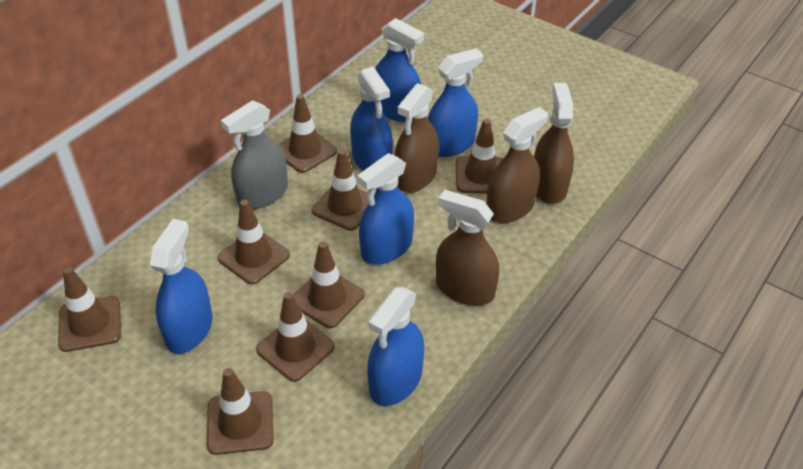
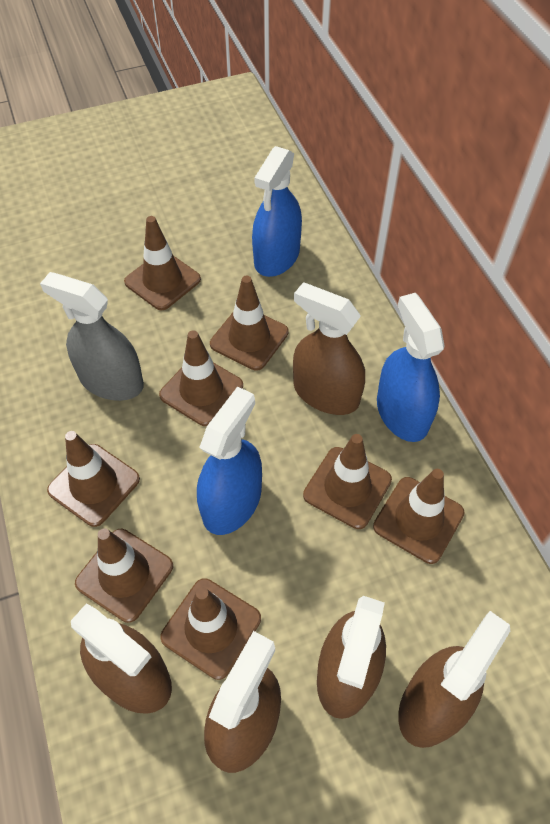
blue spray bottle: 6 -> 3
brown spray bottle: 4 -> 5

